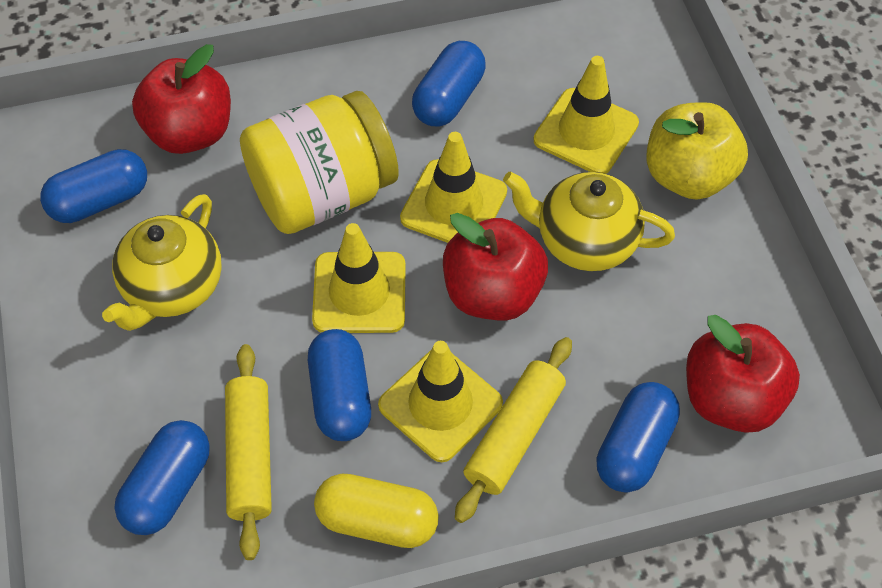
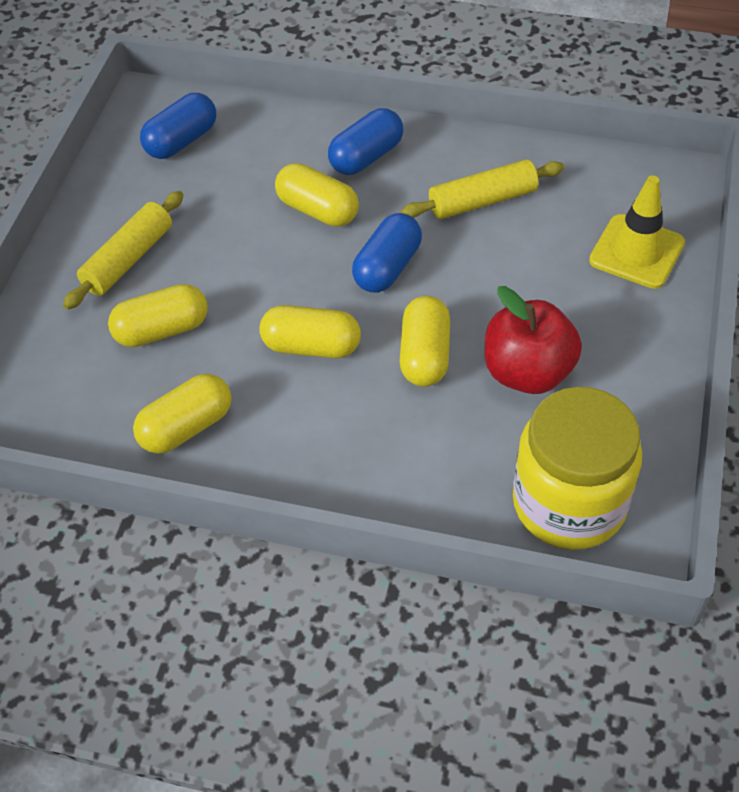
blue capsule: 5 -> 3
red apple: 3 -> 1
yellow apple: 1 -> 0
yellow capsule: 1 -> 5
yellow teapot: 2 -> 0
yellow traffic cone: 4 -> 1

